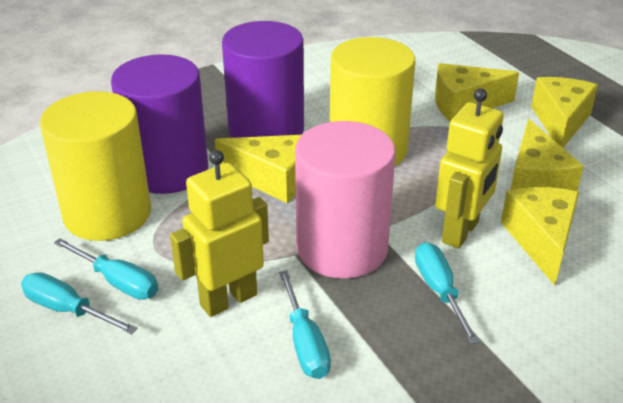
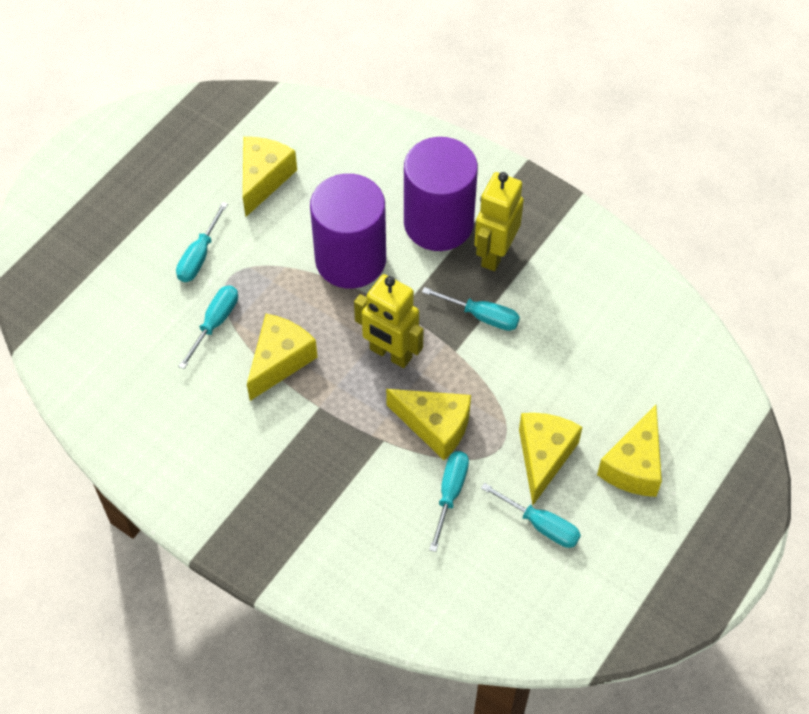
pink cylinder: 1 -> 0
turquoise screwdriver: 4 -> 5
yellow cylinder: 2 -> 0

